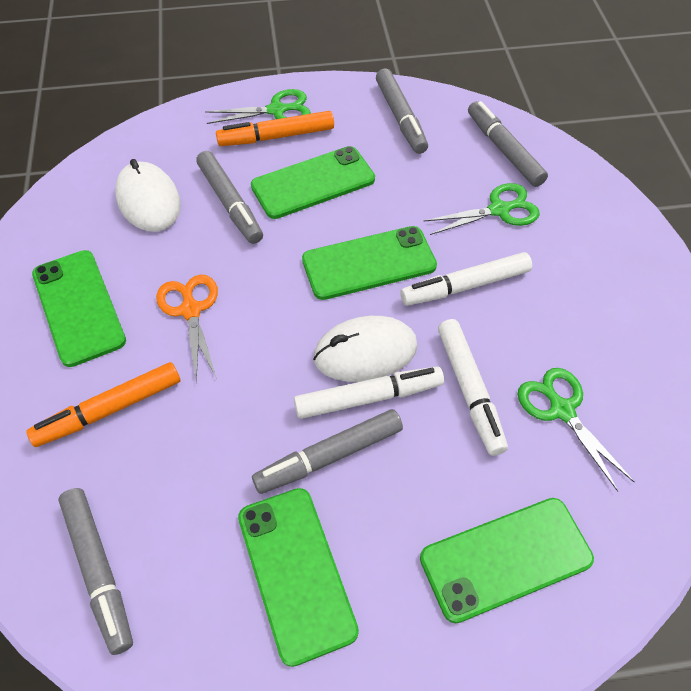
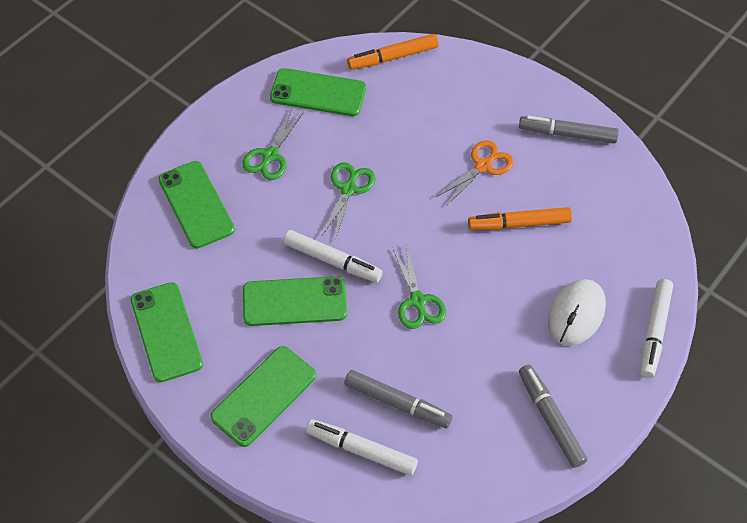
grey marker: 5 -> 3
white mouse: 2 -> 1

